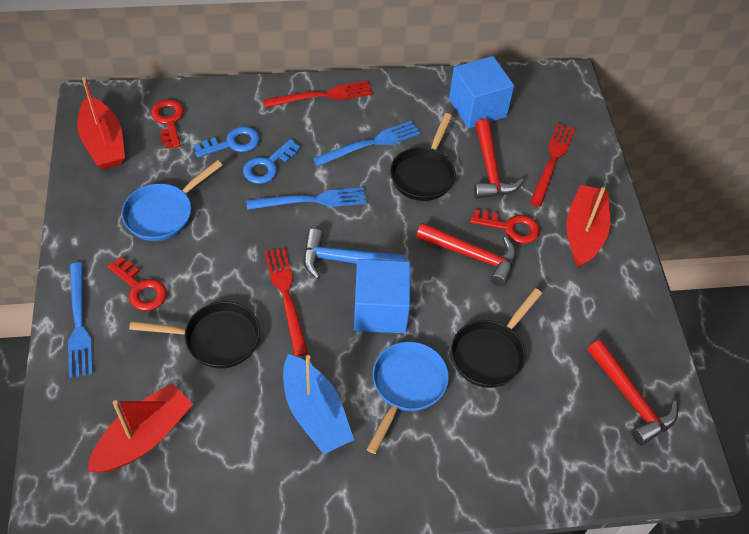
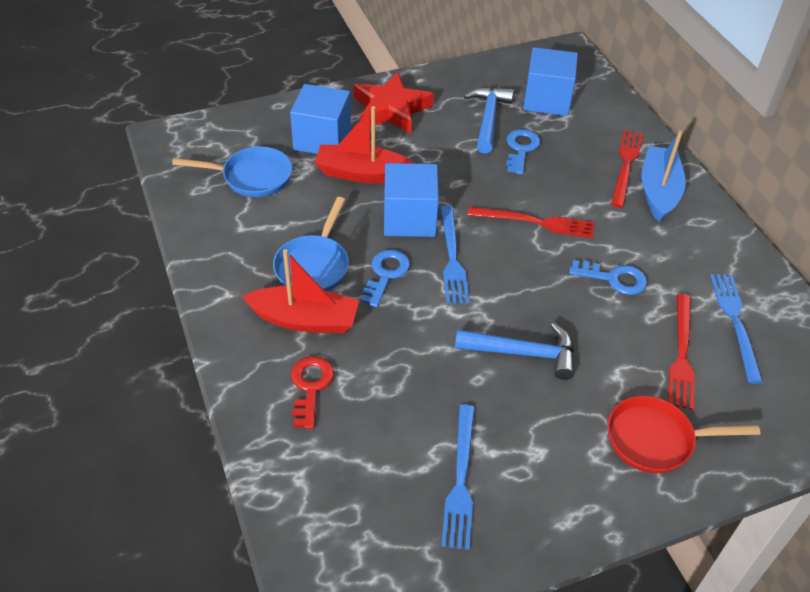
black pan: 3 -> 0
blue cube: 2 -> 3
blue hammer: 1 -> 2
blue key: 2 -> 3
red boat: 3 -> 2
red hammer: 3 -> 0
red key: 3 -> 1
red pan: 0 -> 1
red star: 0 -> 1

